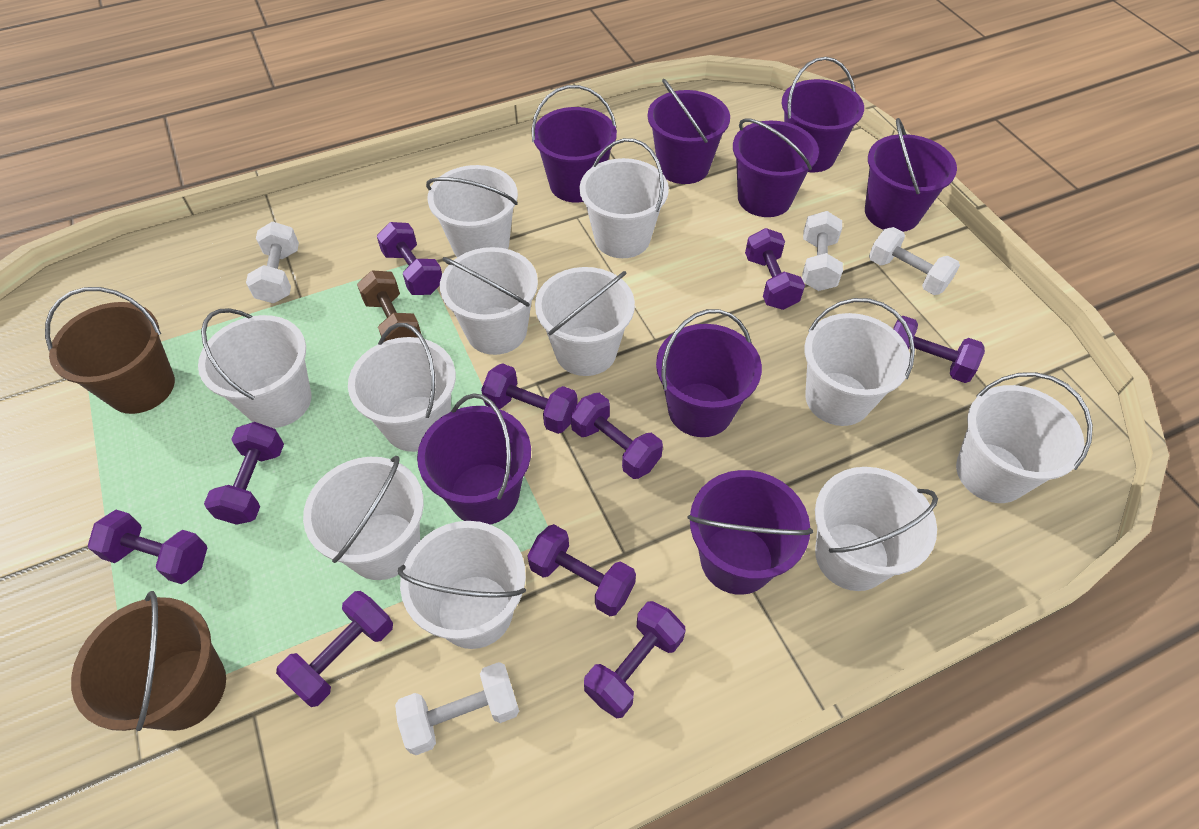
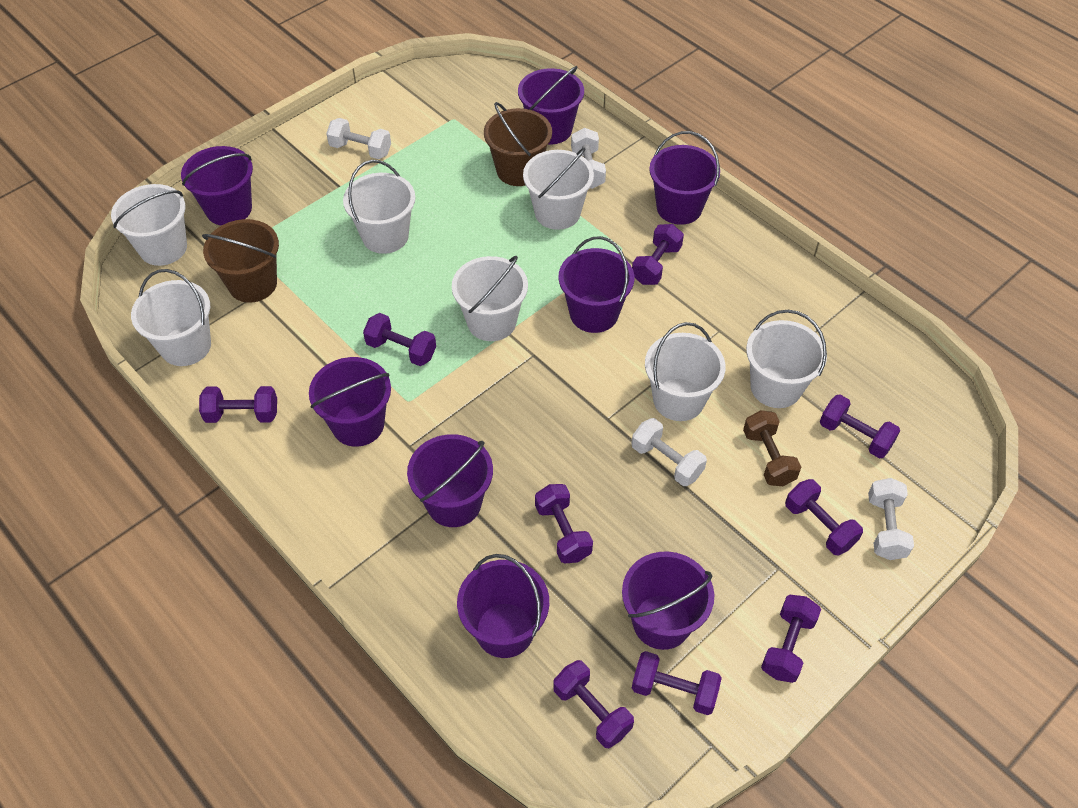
purple dumbbell: 10 -> 9
white bucket: 11 -> 7

